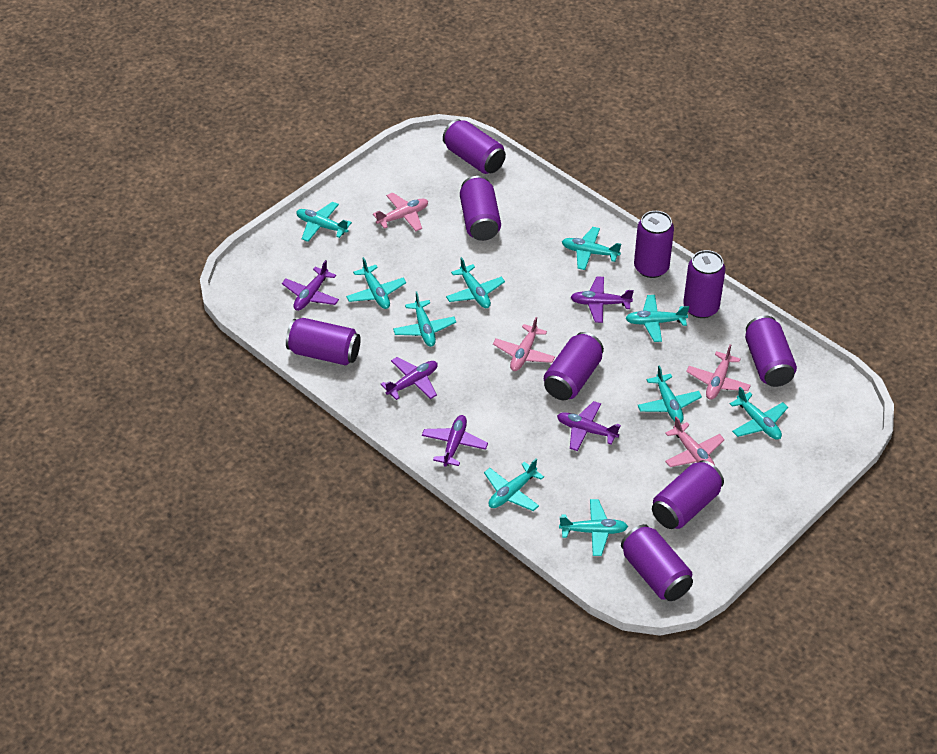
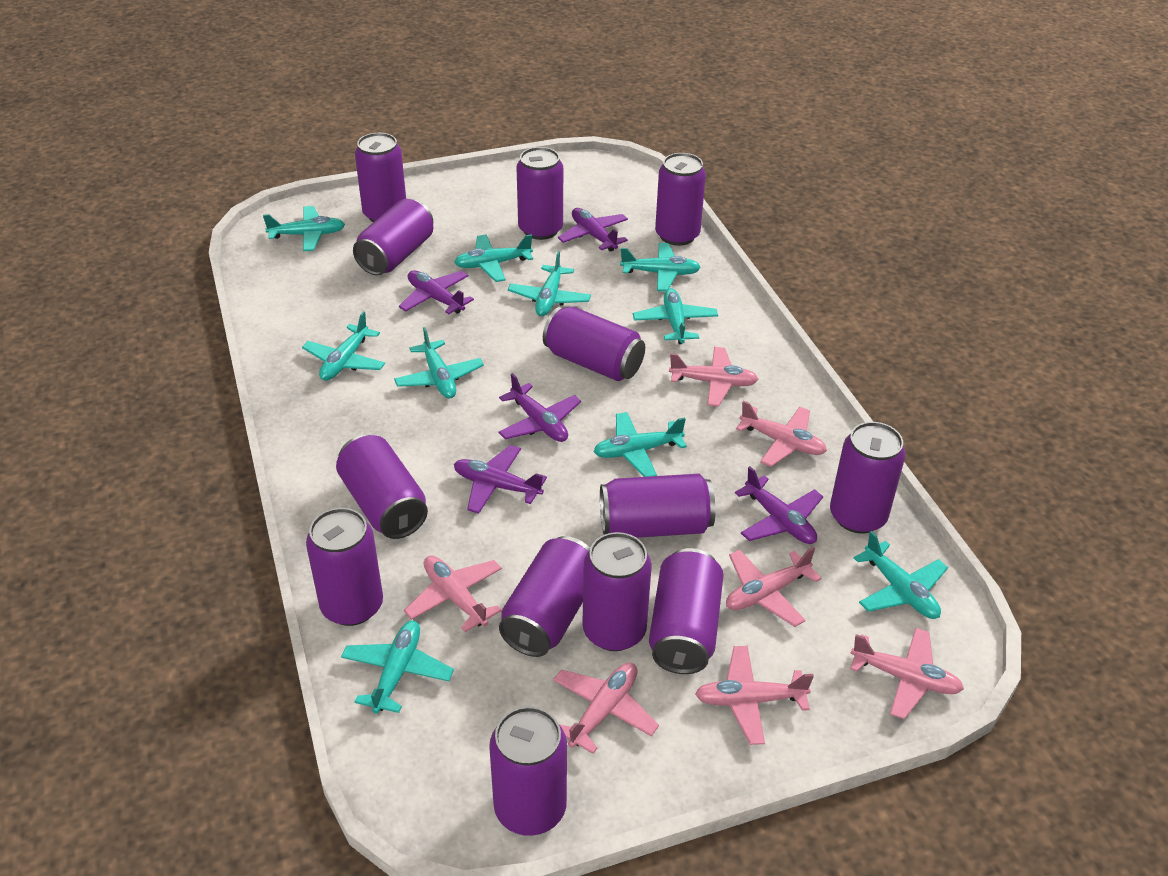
pink plane: 4 -> 7
purple can: 9 -> 13

